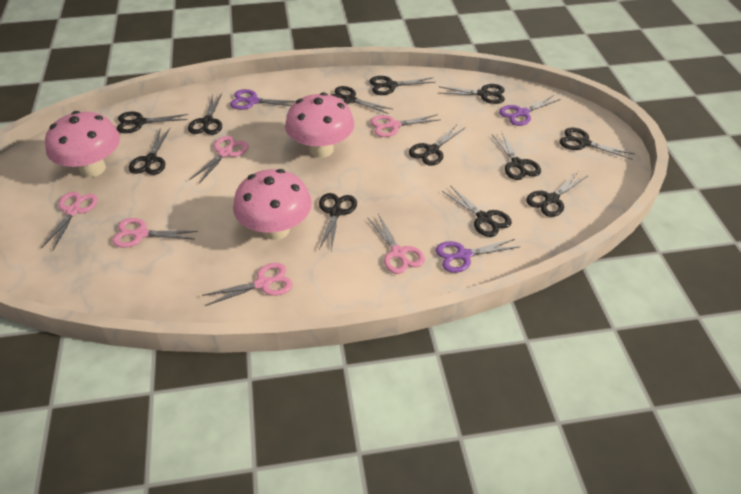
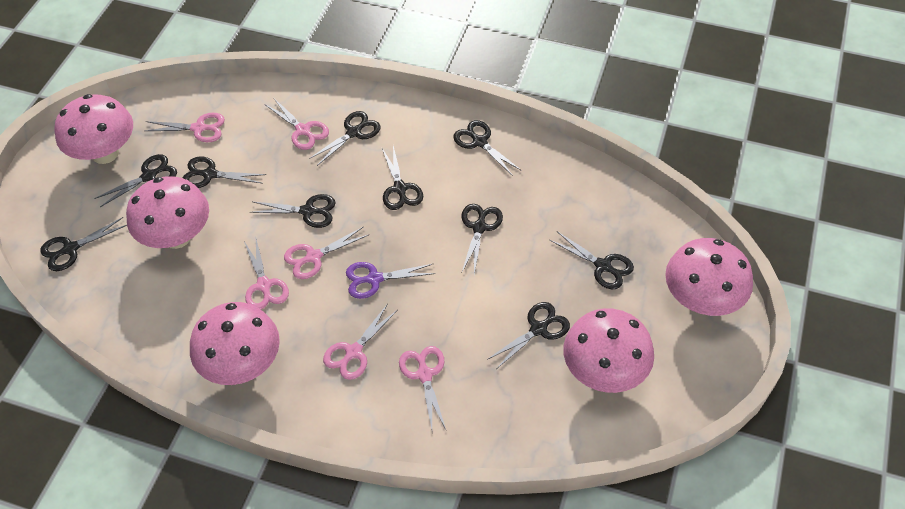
black scissors: 12 -> 10
pink mushroom: 3 -> 5
purple scissors: 3 -> 1

